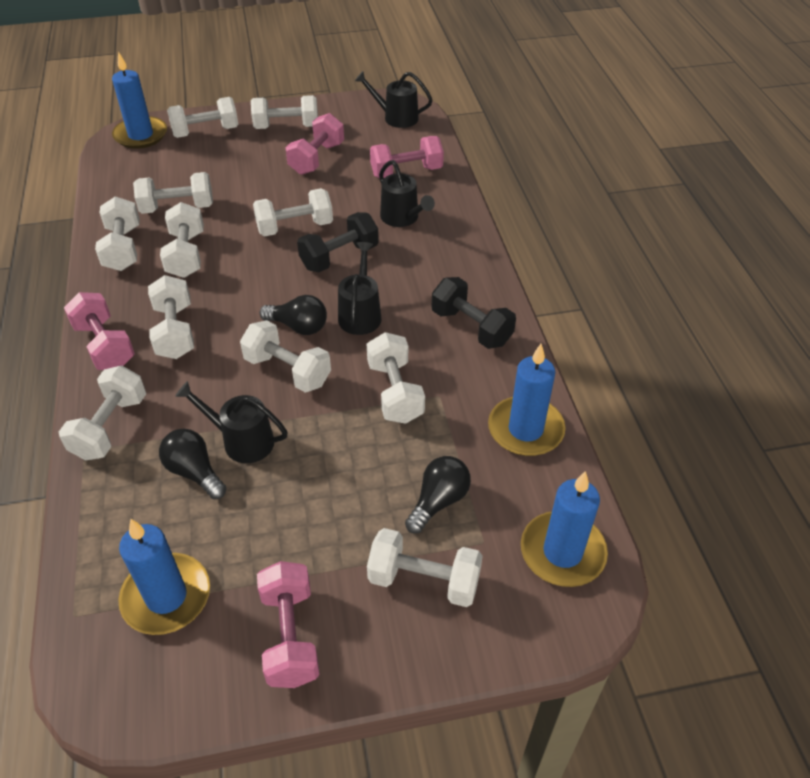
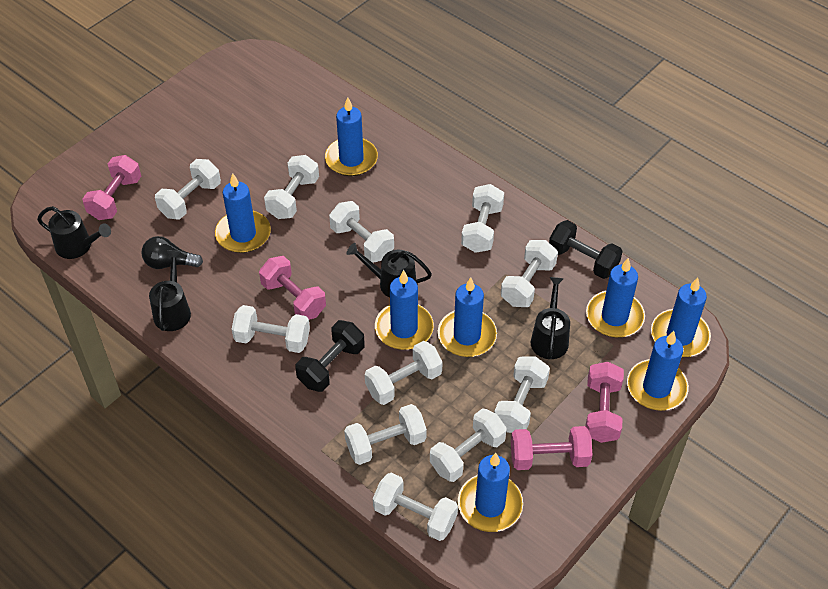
black light bulb: 3 -> 1
blue candle: 4 -> 8

